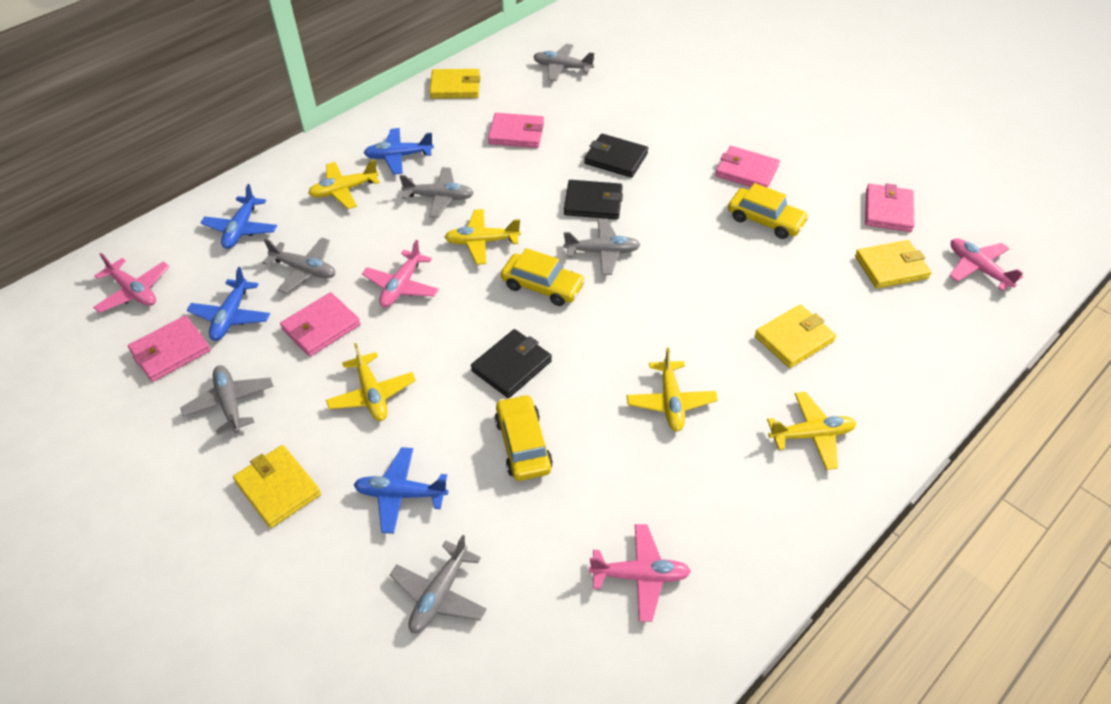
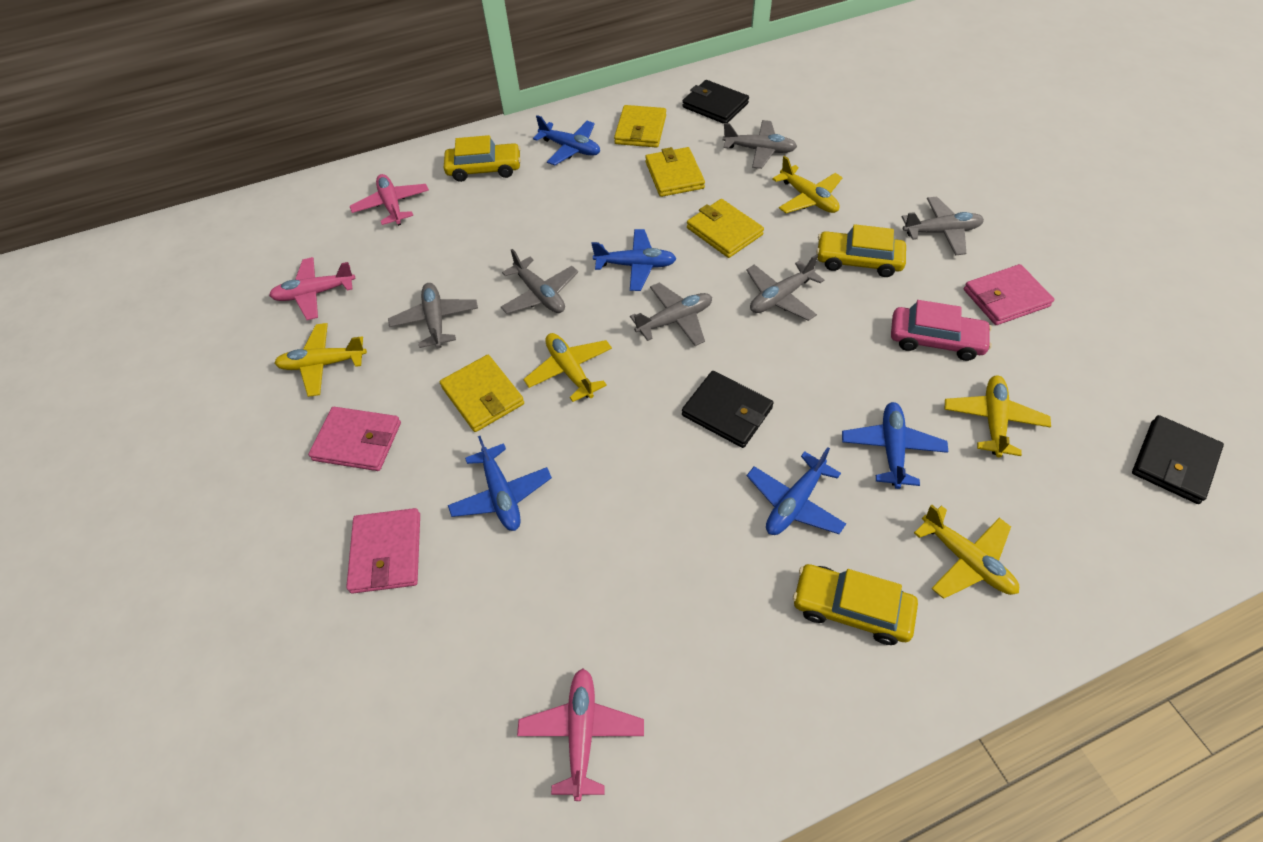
blue plane: 4 -> 5
pink car: 0 -> 1
pink plane: 4 -> 3
pink wallet: 5 -> 3

